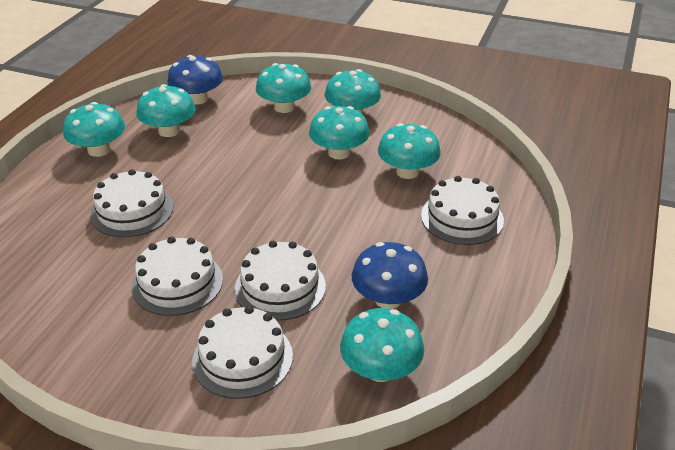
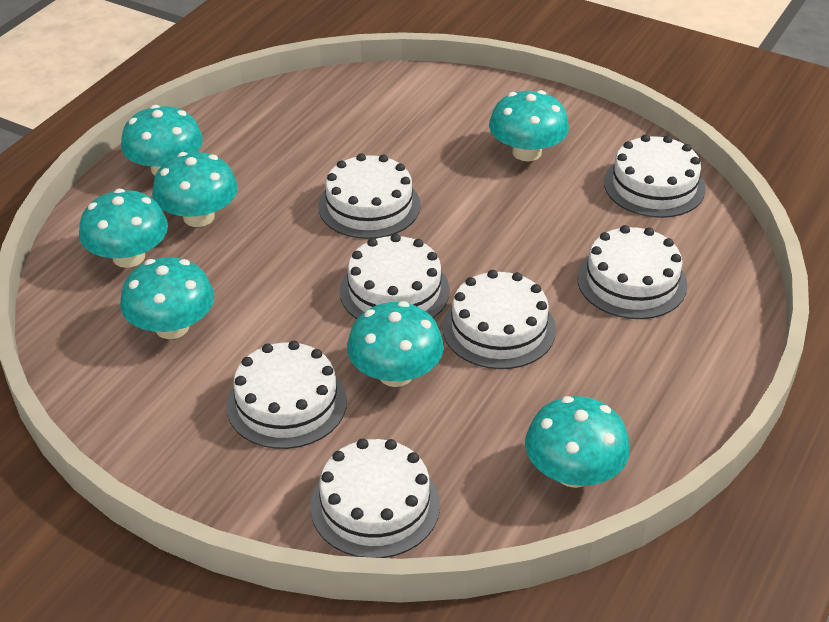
blue mushroom: 2 -> 0
white cake: 5 -> 7

